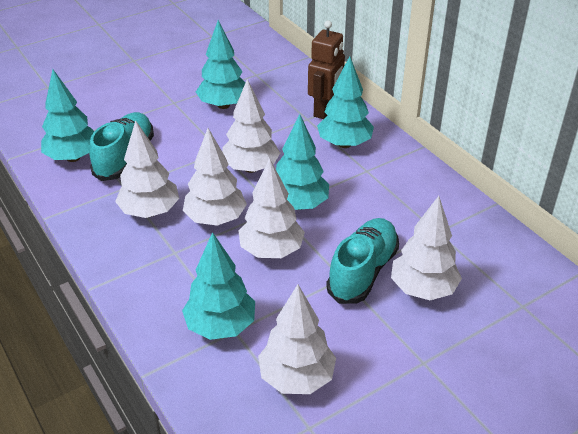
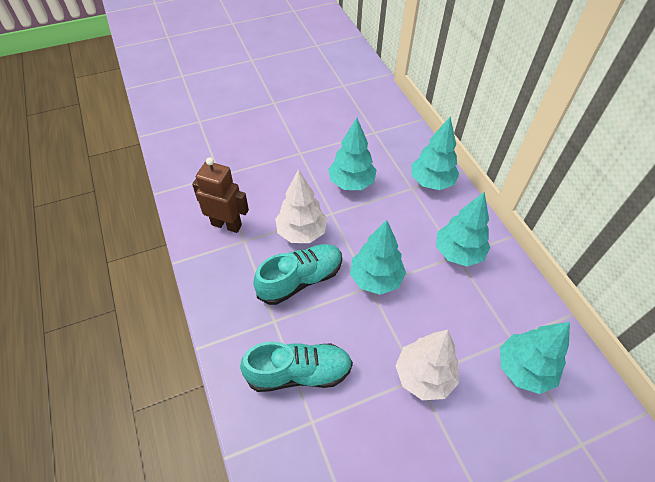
white tree: 6 -> 2

